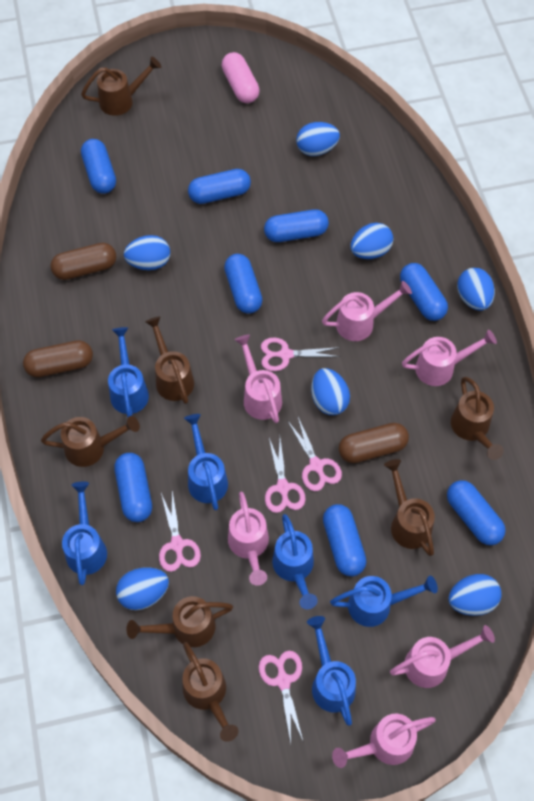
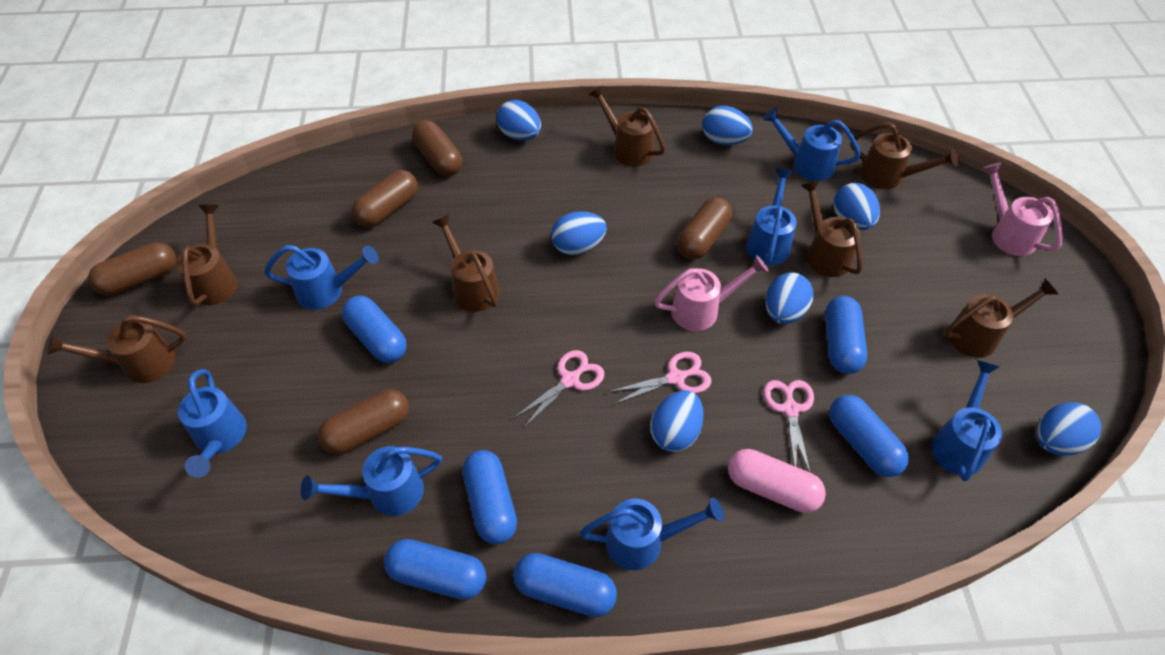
blue capsule: 8 -> 6
blue watering can: 6 -> 7
brown capsule: 3 -> 5
pink scissors: 5 -> 3
pink watering can: 6 -> 2

